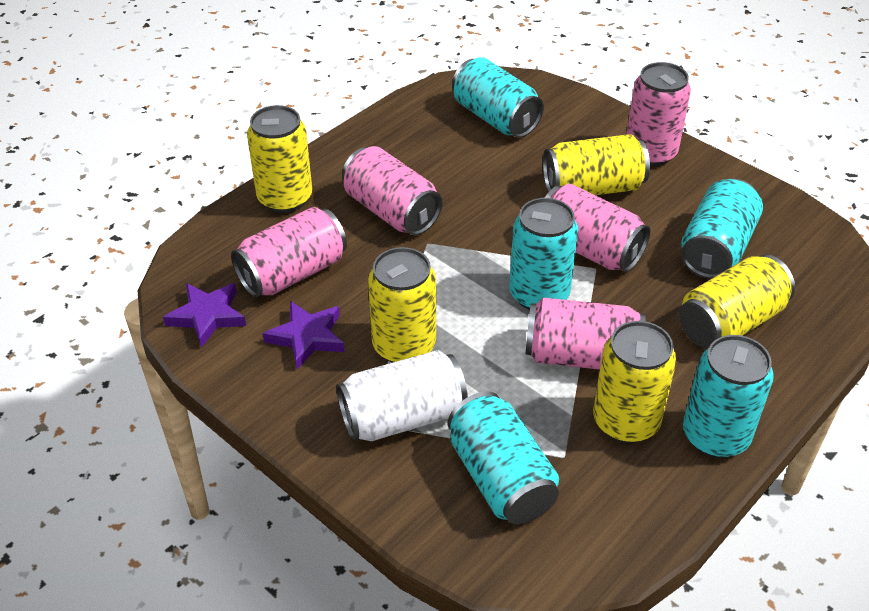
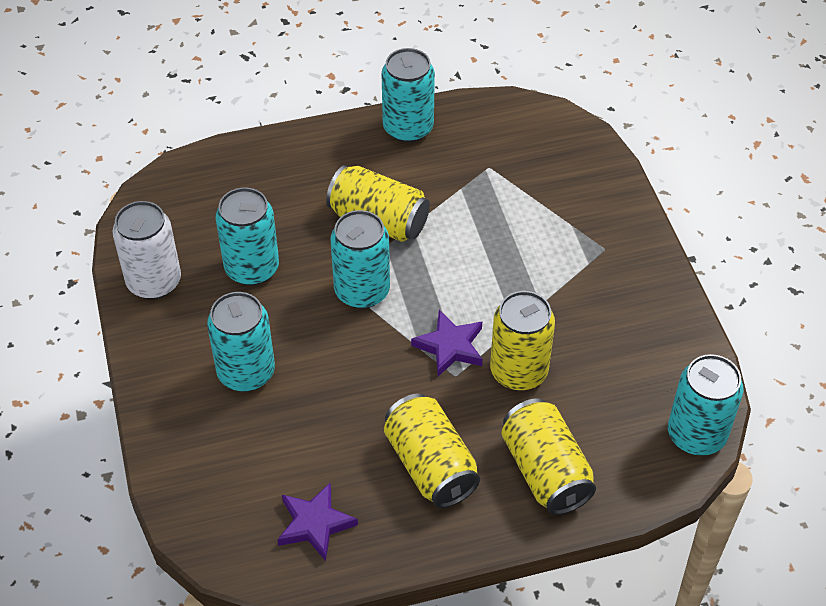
pink can: 5 -> 0
yellow can: 5 -> 4

